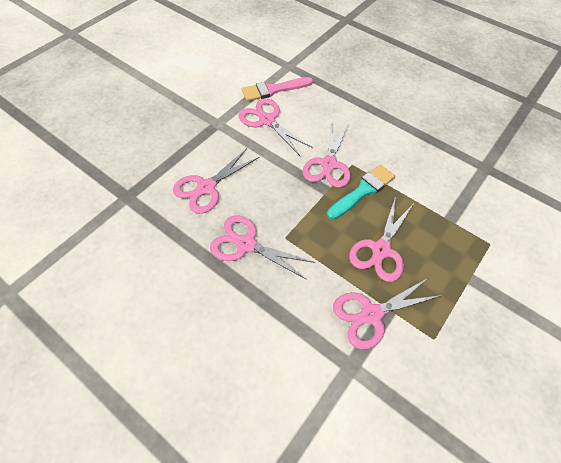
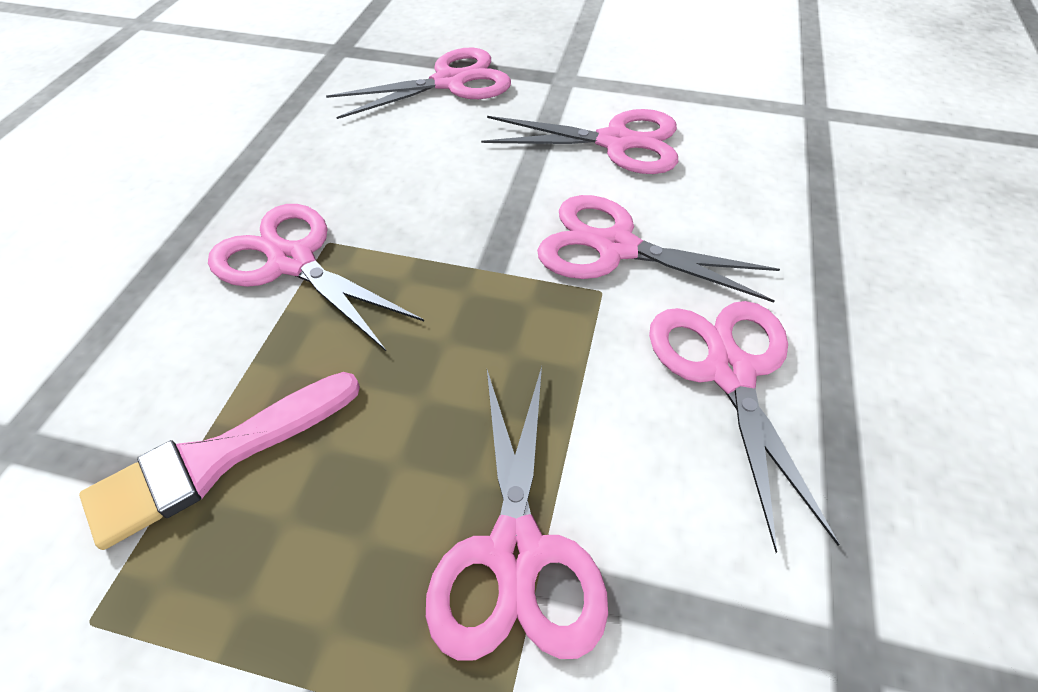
turquoise brush: 1 -> 0

